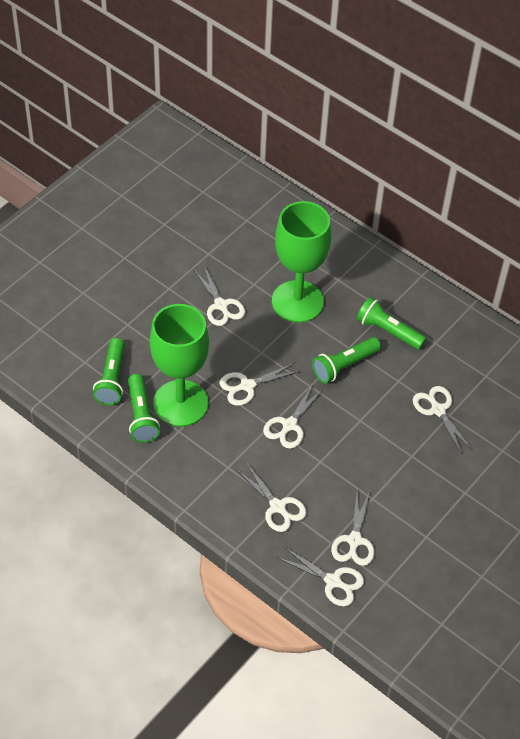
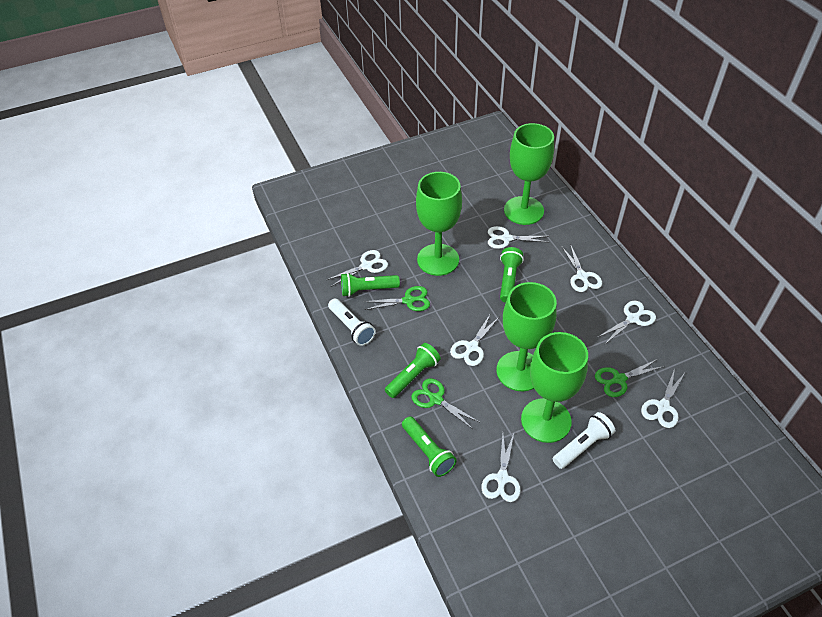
green goblet: 2 -> 4
green scissors: 0 -> 3
white flashlight: 0 -> 2

